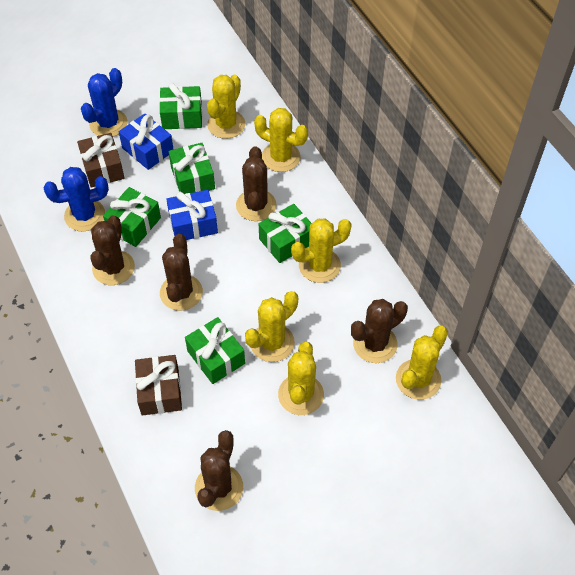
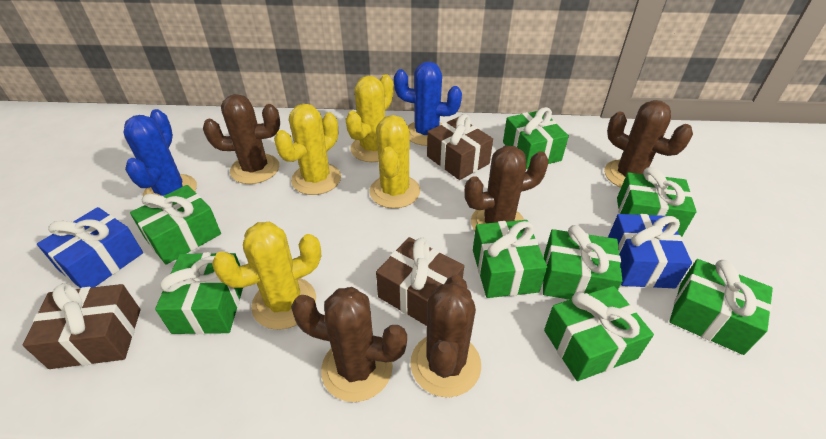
brown gift: 2 -> 3
green gift: 5 -> 8
yellow cactus: 6 -> 4

